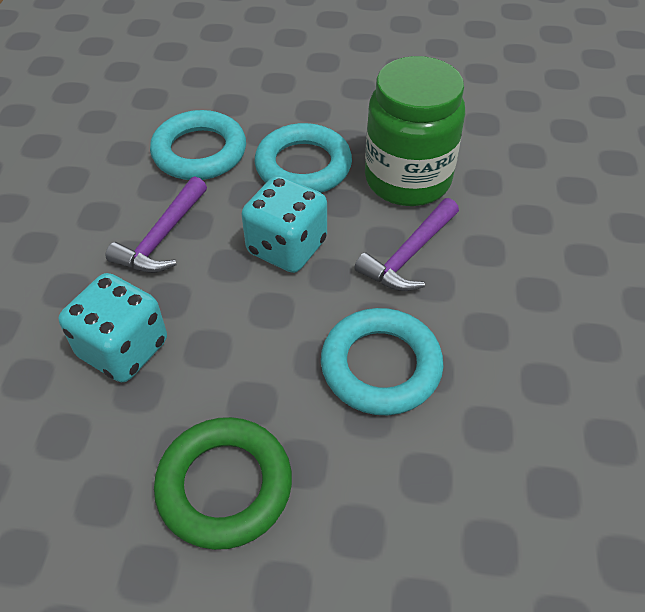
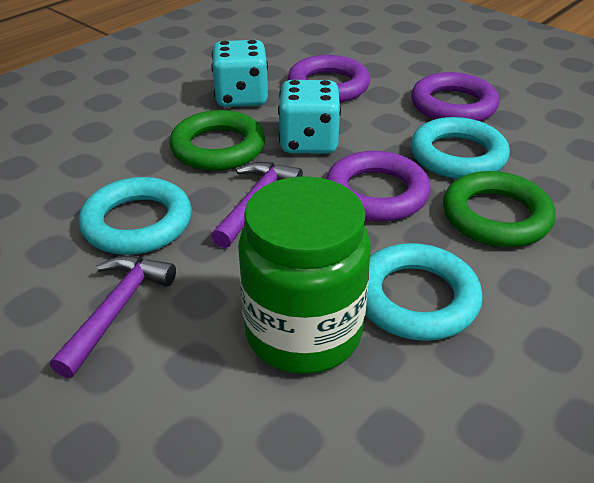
green ring: 1 -> 2
purple ring: 0 -> 3

